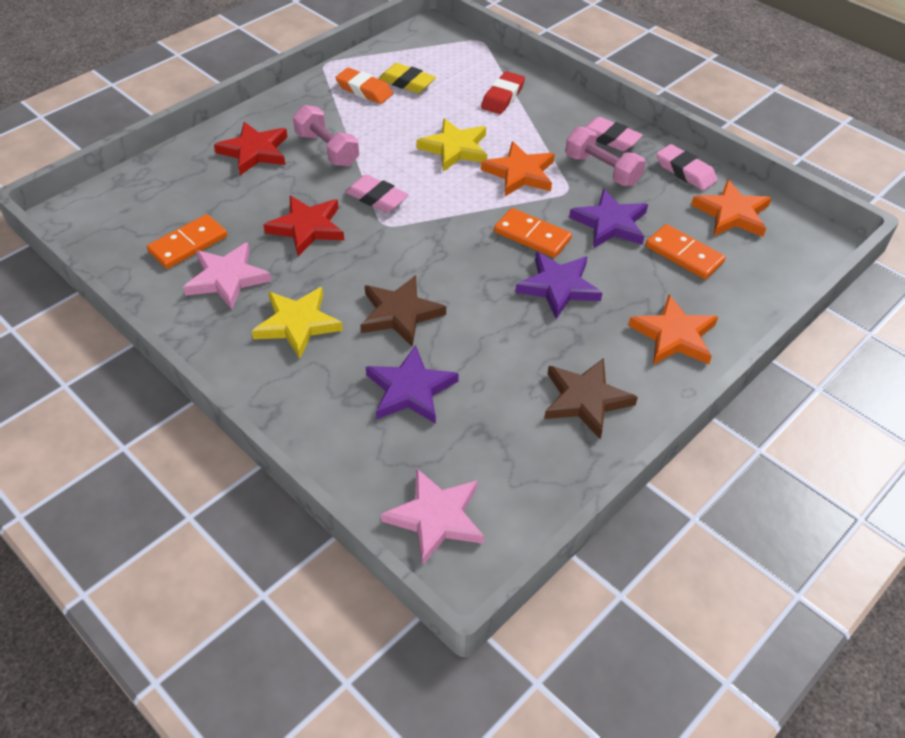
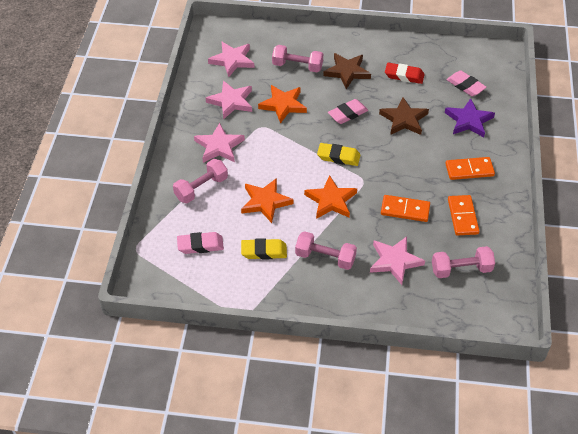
orange eraser: 1 -> 0
pink dumbbell: 2 -> 4
pink star: 2 -> 4
purple star: 3 -> 1
red star: 2 -> 0
yellow eraser: 1 -> 2
yellow star: 2 -> 0

